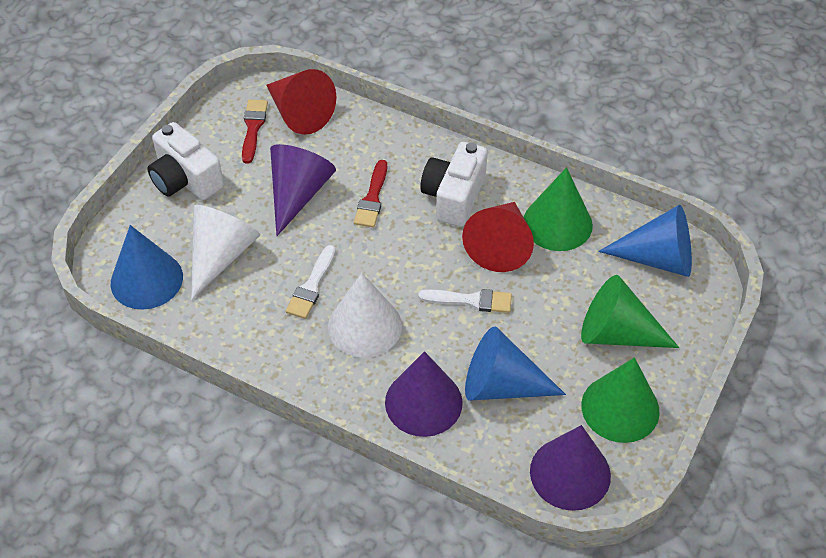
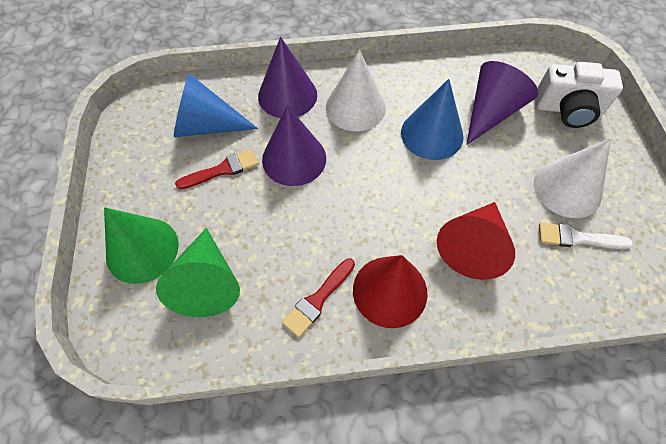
blue cone: 3 -> 2
green cone: 3 -> 2
white brush: 2 -> 1
white camera: 2 -> 1

